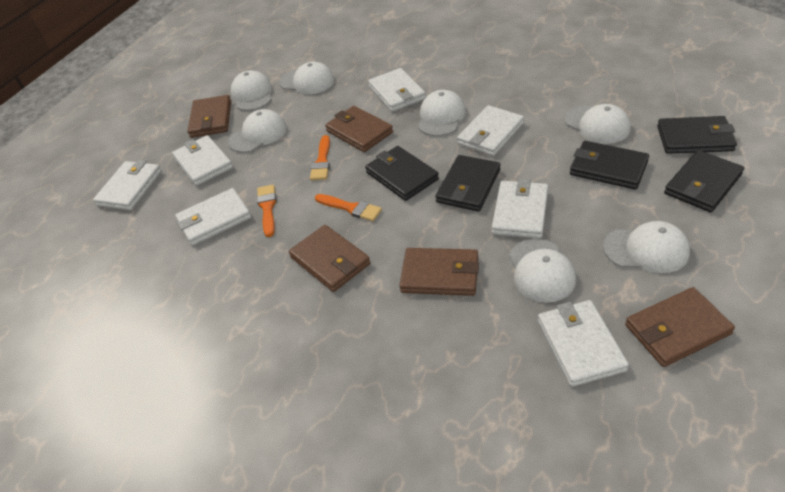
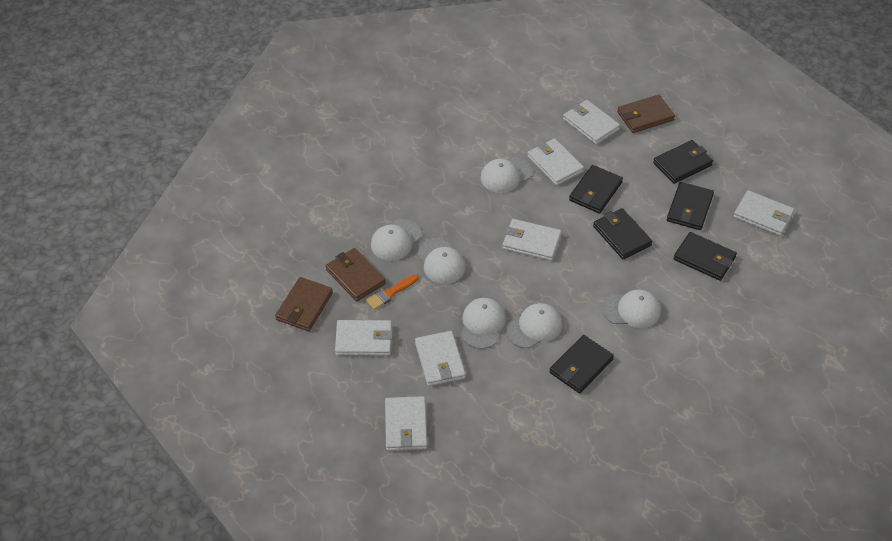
black wallet: 5 -> 6
brown wallet: 5 -> 3
orange brush: 3 -> 1
white cap: 7 -> 6

